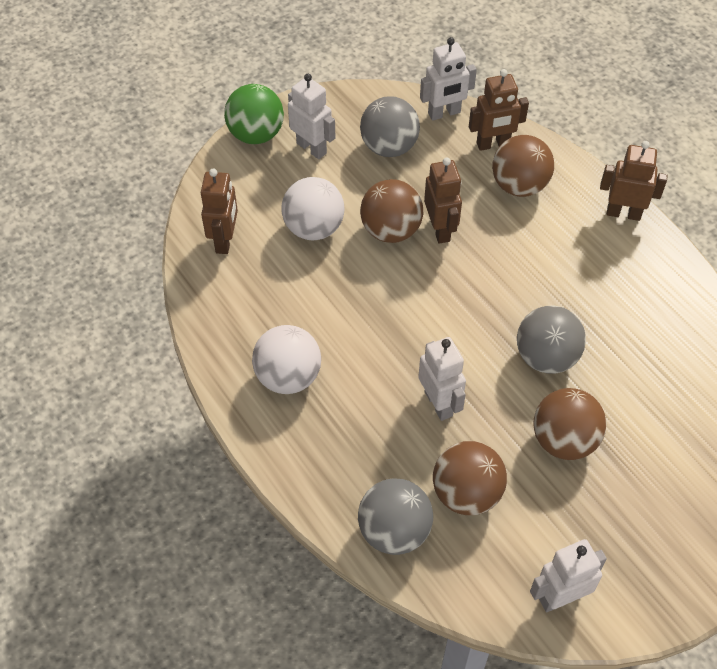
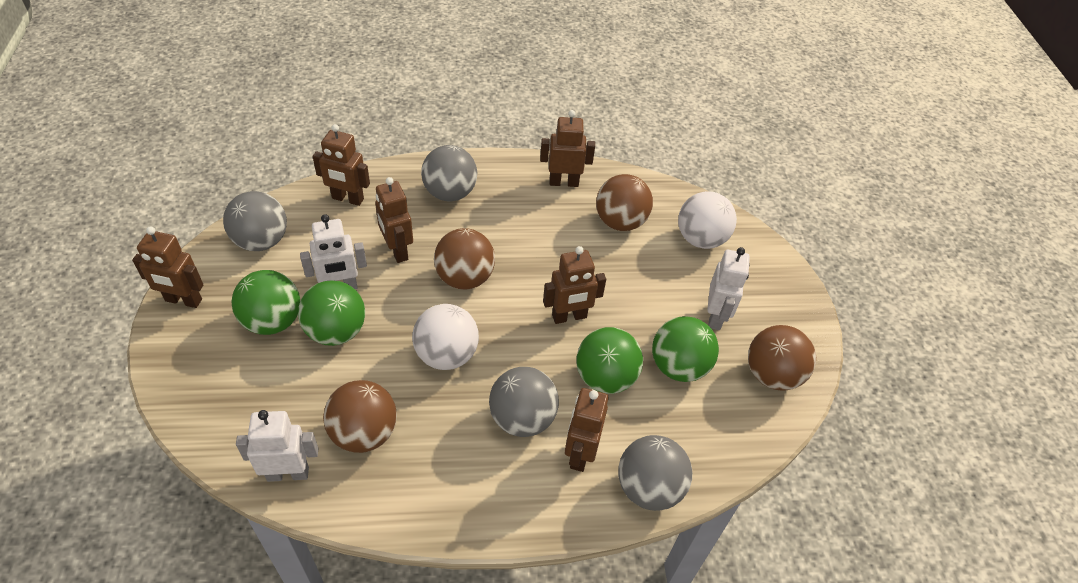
brown robot: 4 -> 6
green ball: 1 -> 4
grey ball: 3 -> 4
white robot: 4 -> 3

